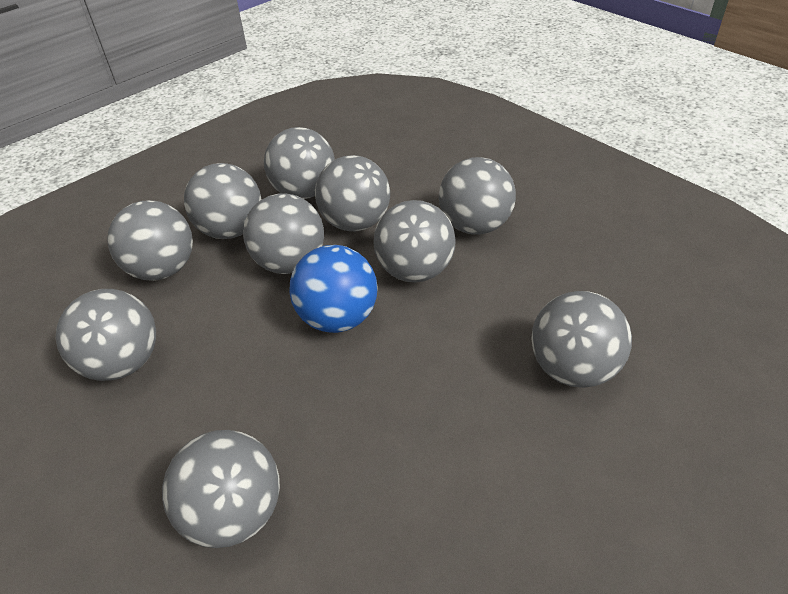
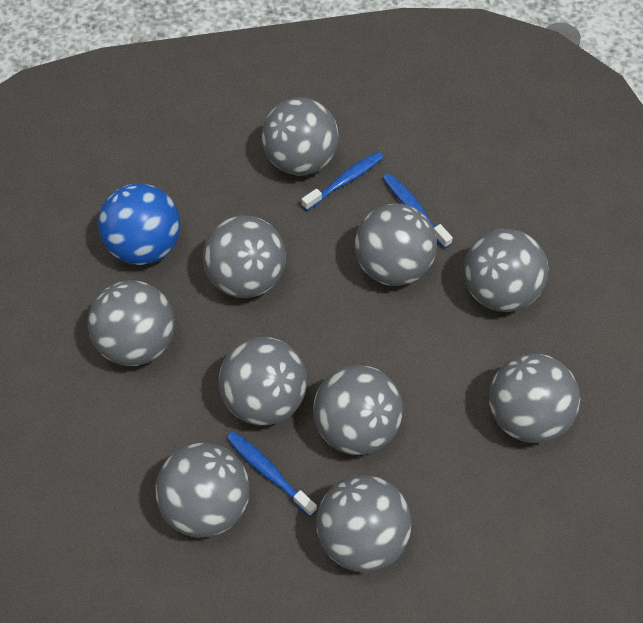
blue toothbrush: 0 -> 3

